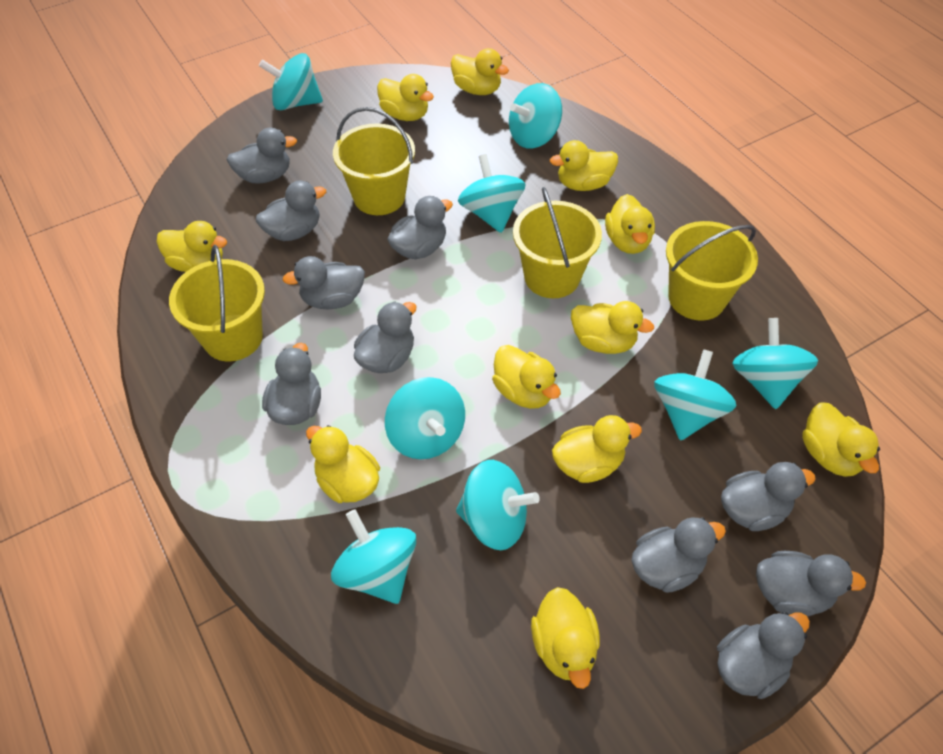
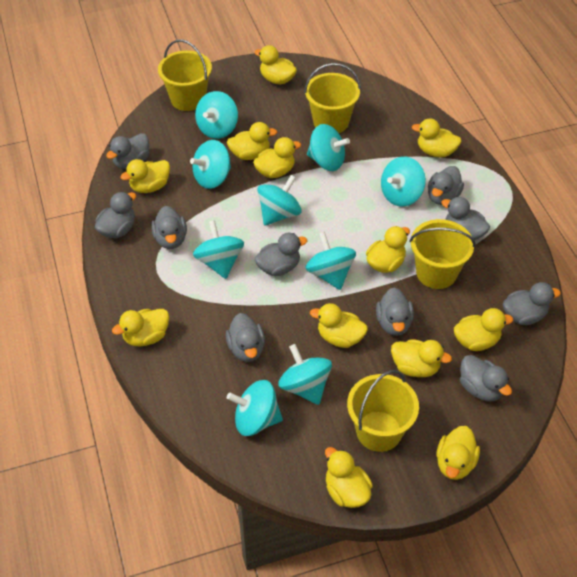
turquoise spinning top: 8 -> 9
yellow duck: 11 -> 12

